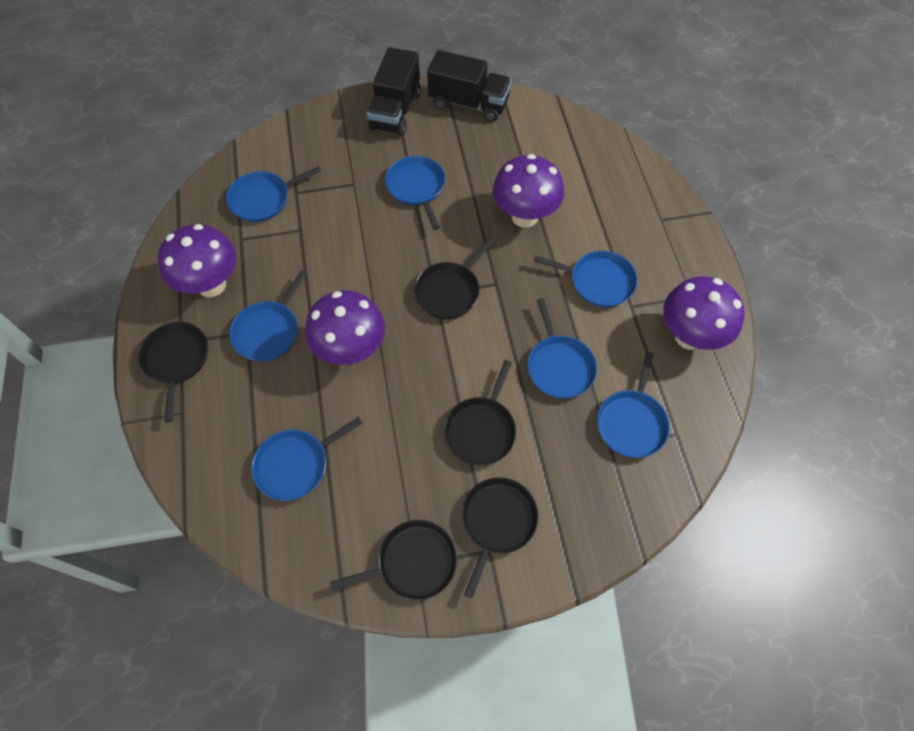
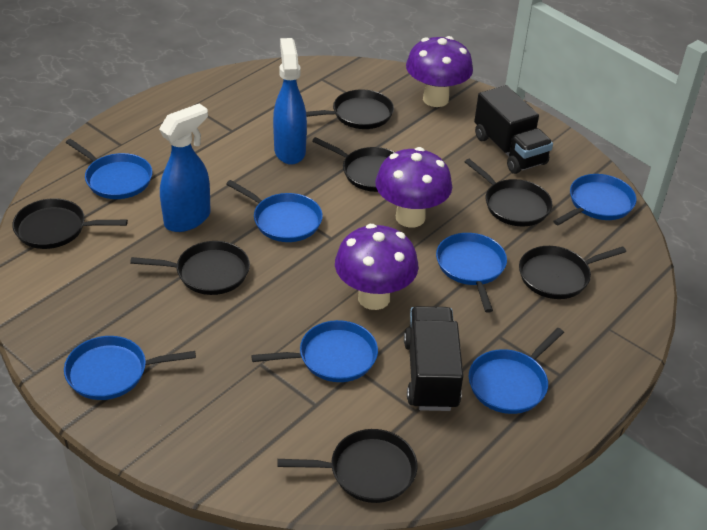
black pan: 5 -> 7
blue spray bottle: 0 -> 2
purple mushroom: 4 -> 3

